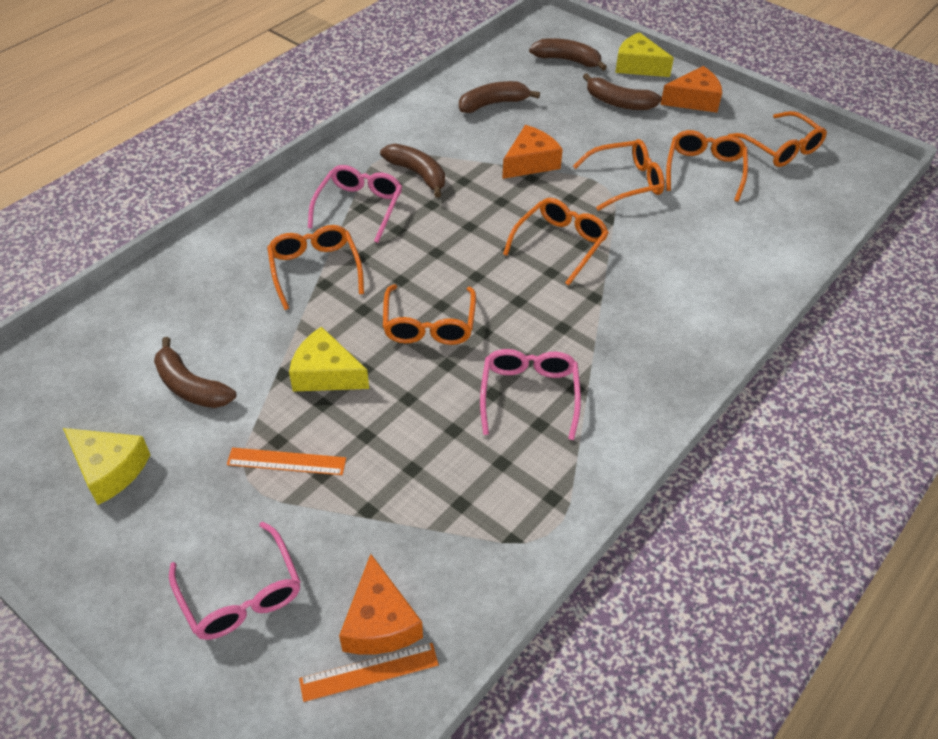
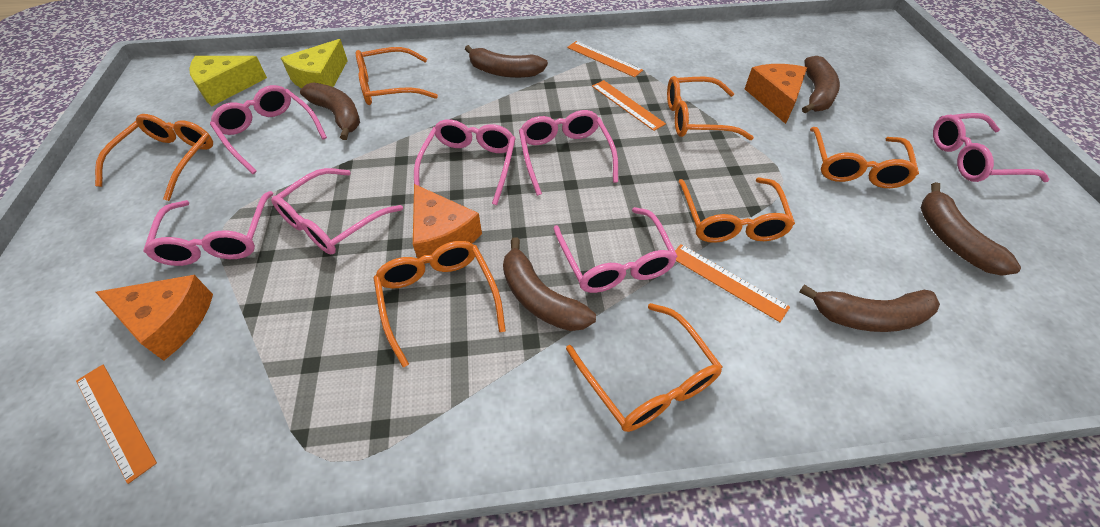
brown banana: 5 -> 6
orange glasses: 6 -> 7
orange ruler: 2 -> 4
pink glasses: 3 -> 7
yellow cheese: 3 -> 2

